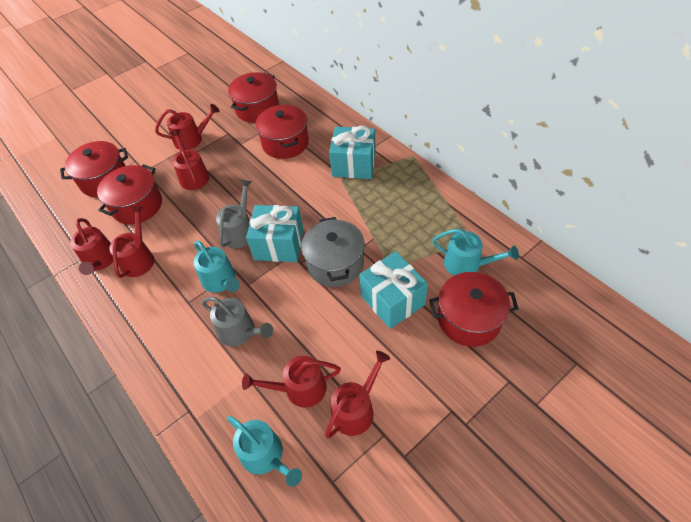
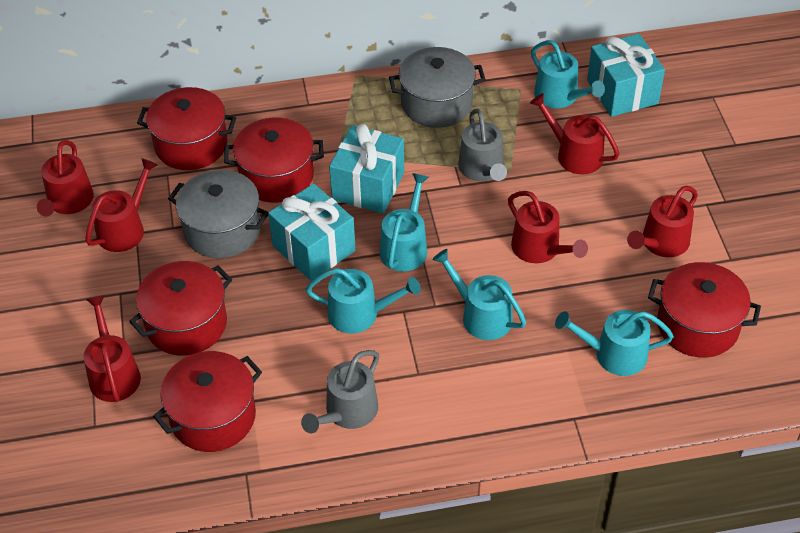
grey pot: 1 -> 2
turquoise watering can: 3 -> 5

